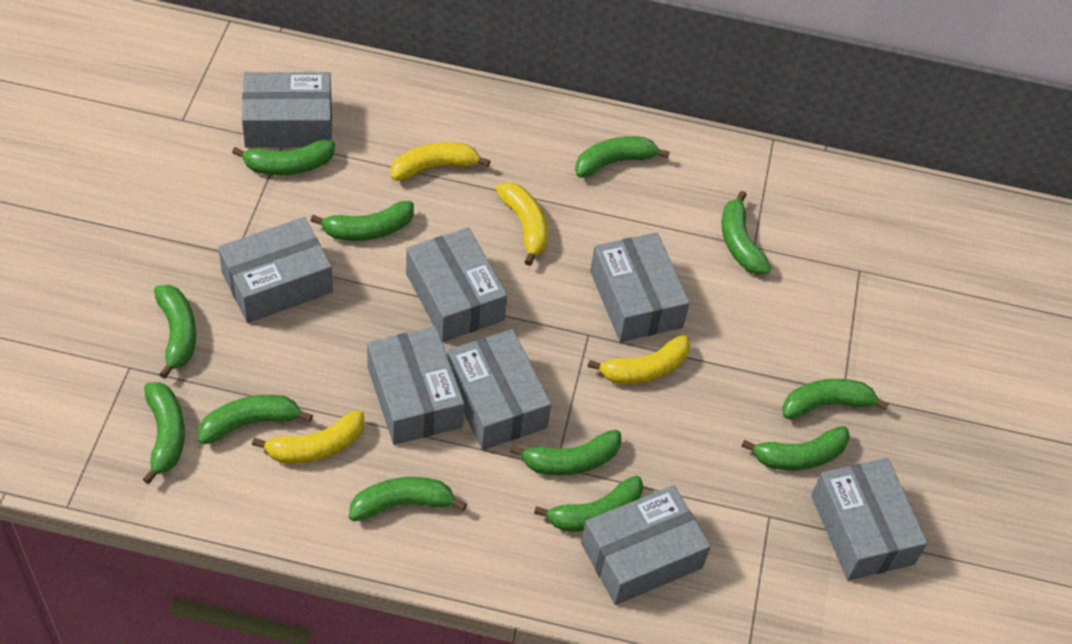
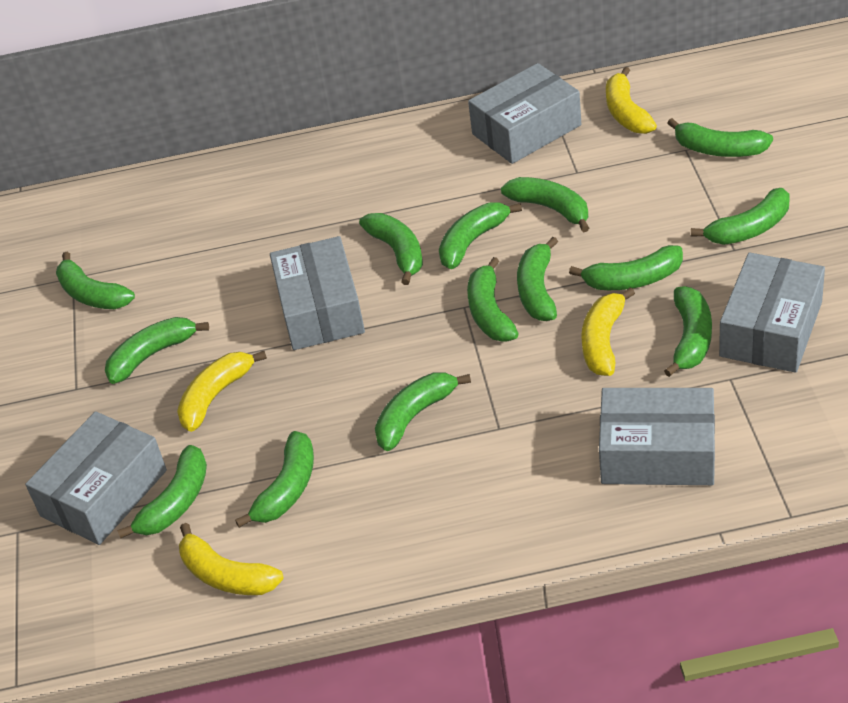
green banana: 12 -> 14
grey box: 8 -> 5

